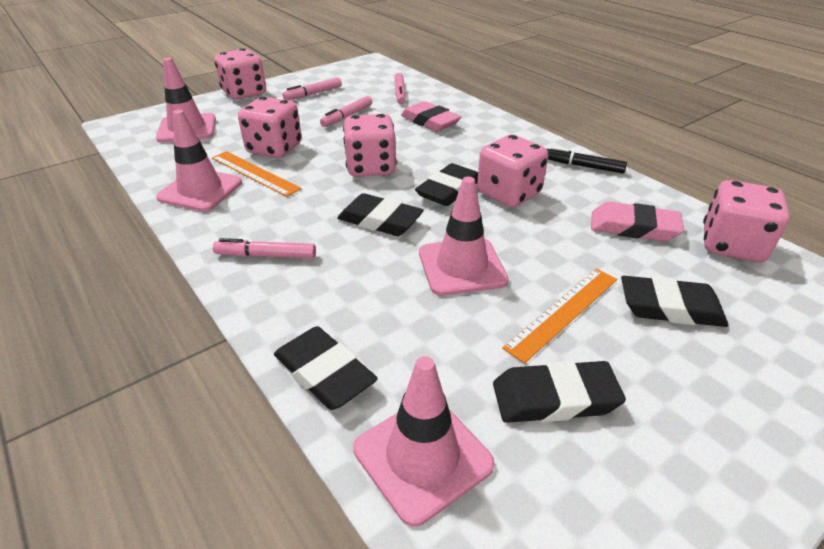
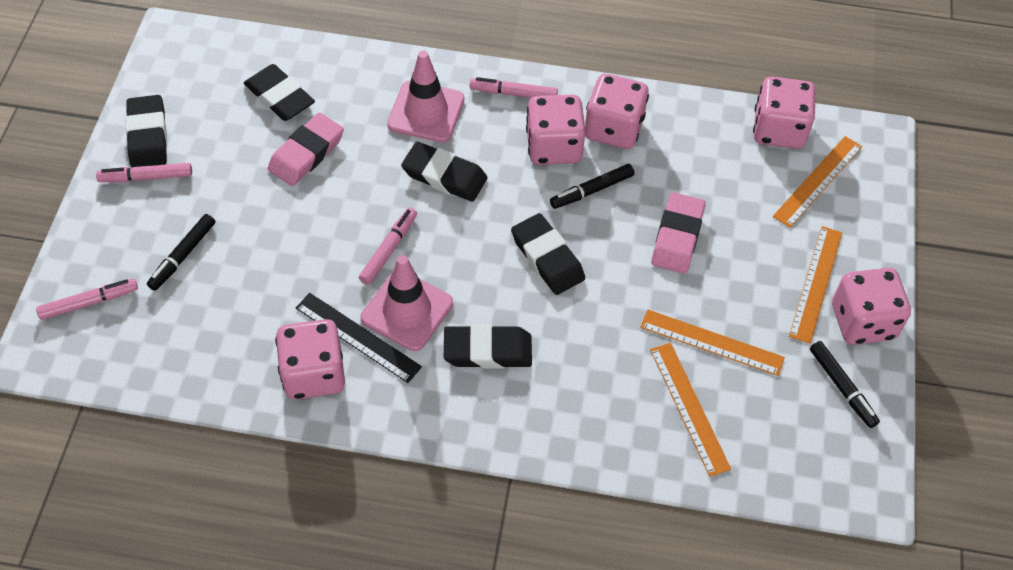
black marker: 1 -> 3
black ruler: 0 -> 1
orange ruler: 2 -> 4
pink traffic cone: 4 -> 2

